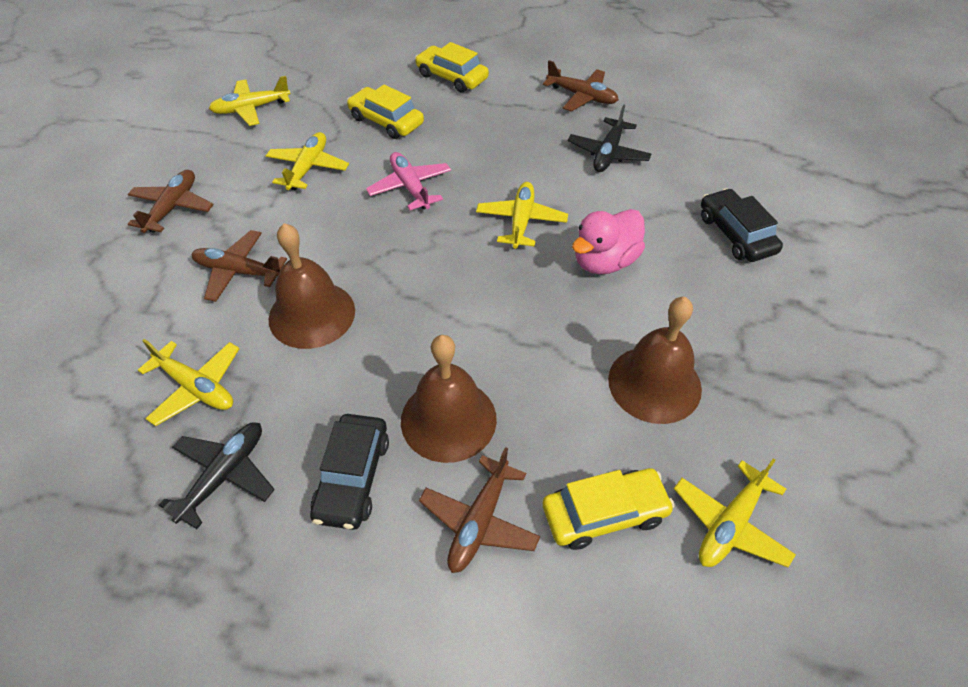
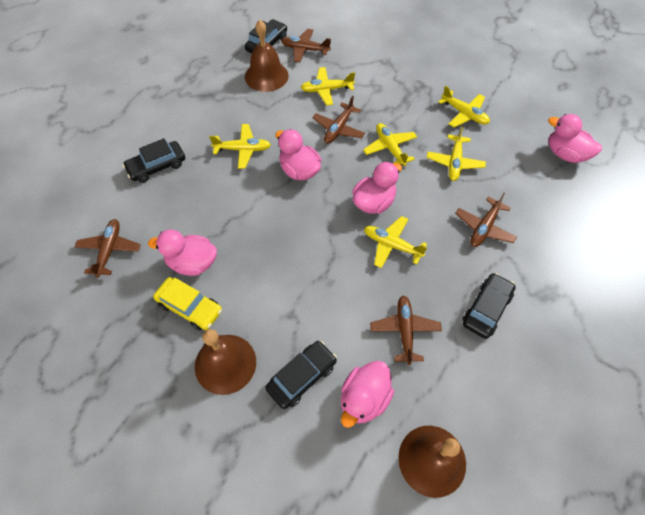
black car: 2 -> 4
black plane: 2 -> 0
brown plane: 4 -> 5
pink duck: 1 -> 5
pink plane: 1 -> 0
yellow car: 3 -> 1
yellow plane: 5 -> 6

